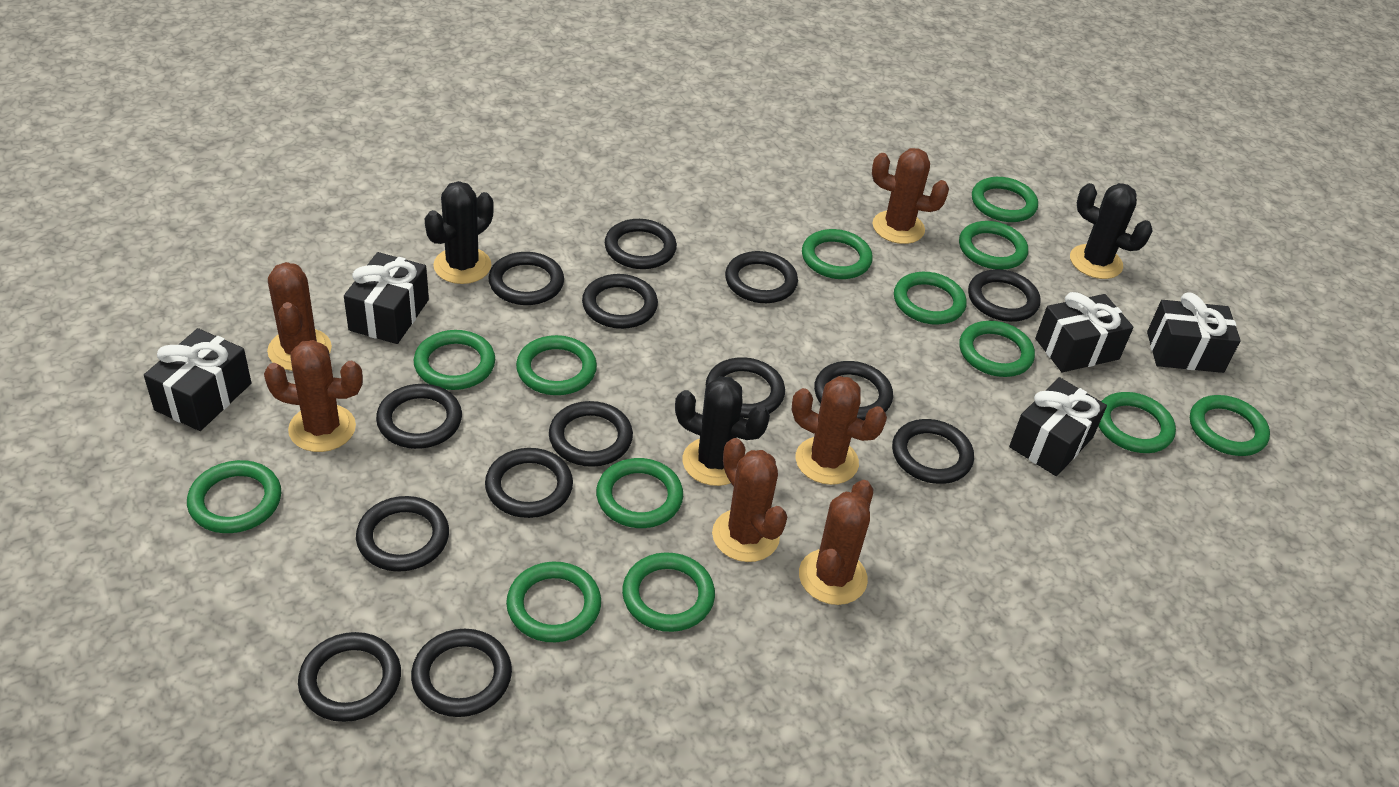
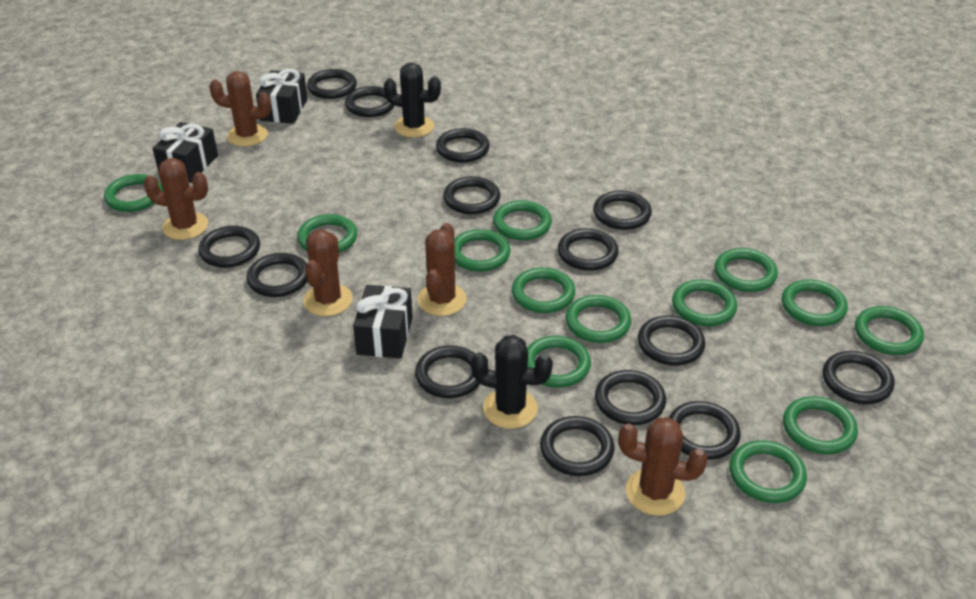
black cactus: 3 -> 2
black gift: 5 -> 3
brown cactus: 6 -> 5

